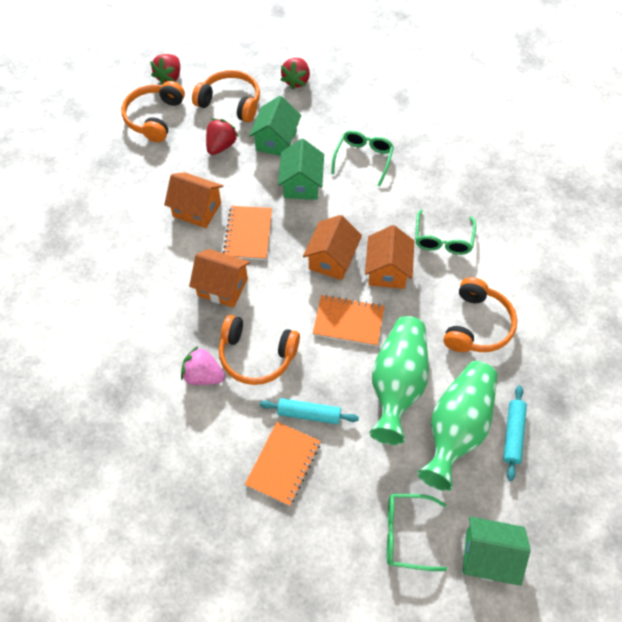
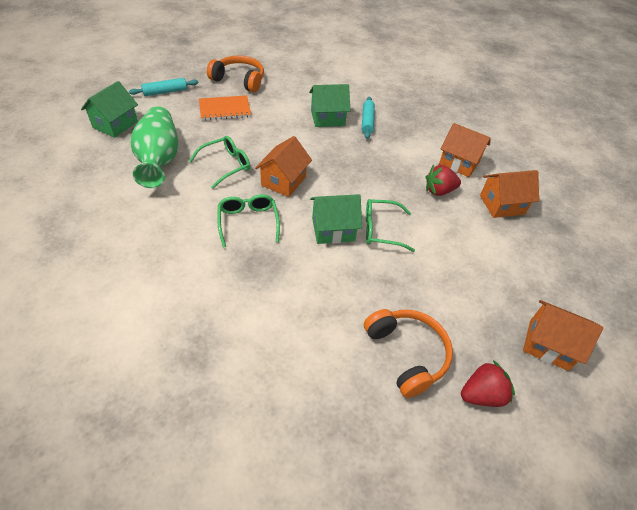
green vase: 2 -> 1
orange headphones: 4 -> 2
orange notebook: 3 -> 1
pink strawberry: 1 -> 0
red strawberry: 3 -> 2

